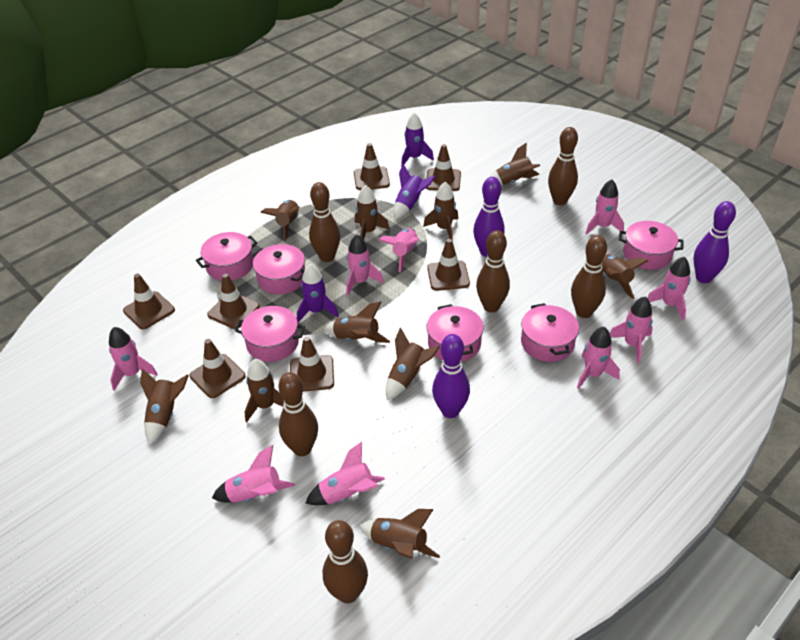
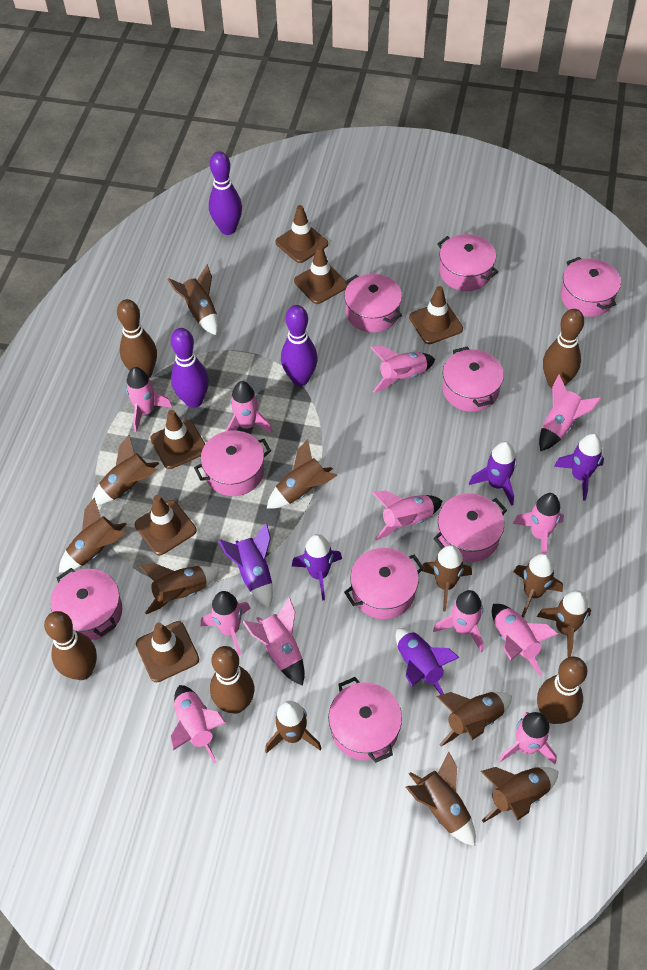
brown bowling pin: 6 -> 5
brown rocket: 10 -> 12
brown traffic cone: 7 -> 6
pink pot: 6 -> 9
pink rocket: 9 -> 12
purple rocket: 3 -> 5

